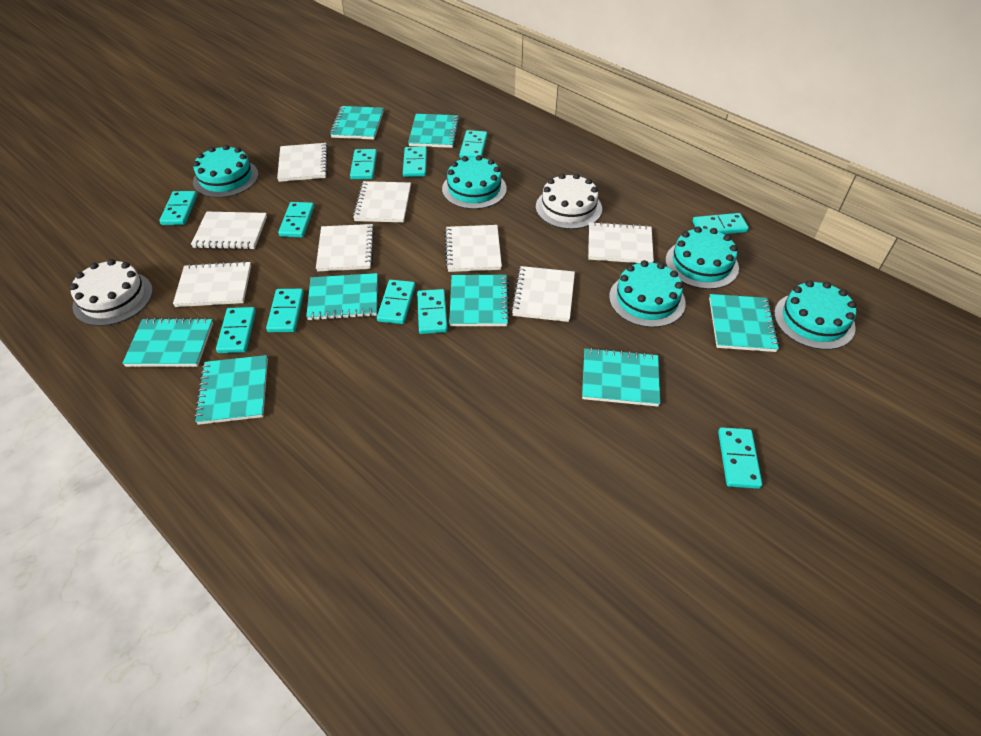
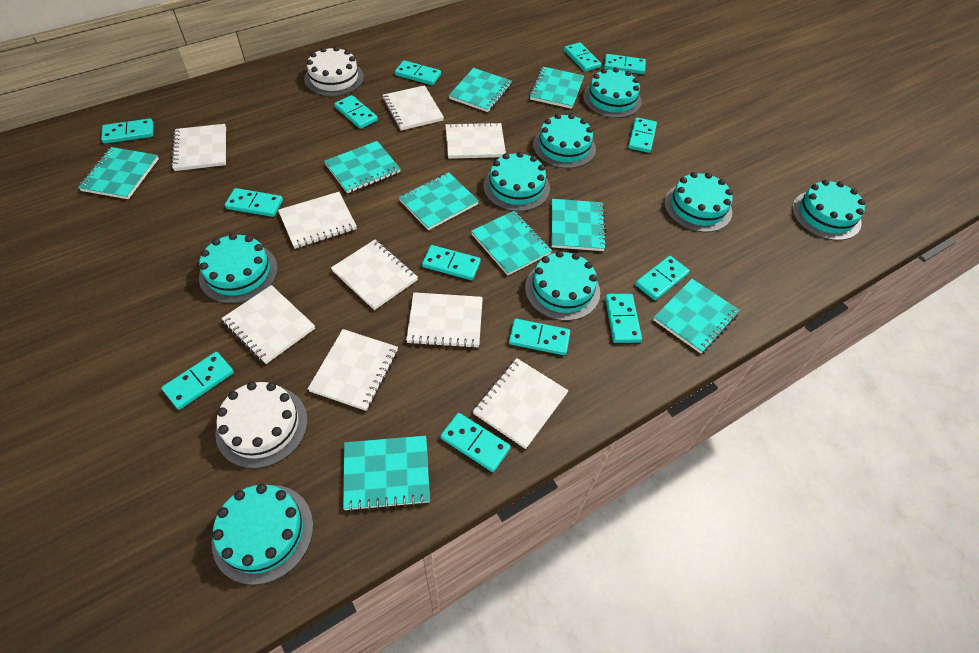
turquoise cake: 5 -> 8
turquoise domino: 11 -> 13
turquoise notebook: 8 -> 9
white notebook: 8 -> 9

